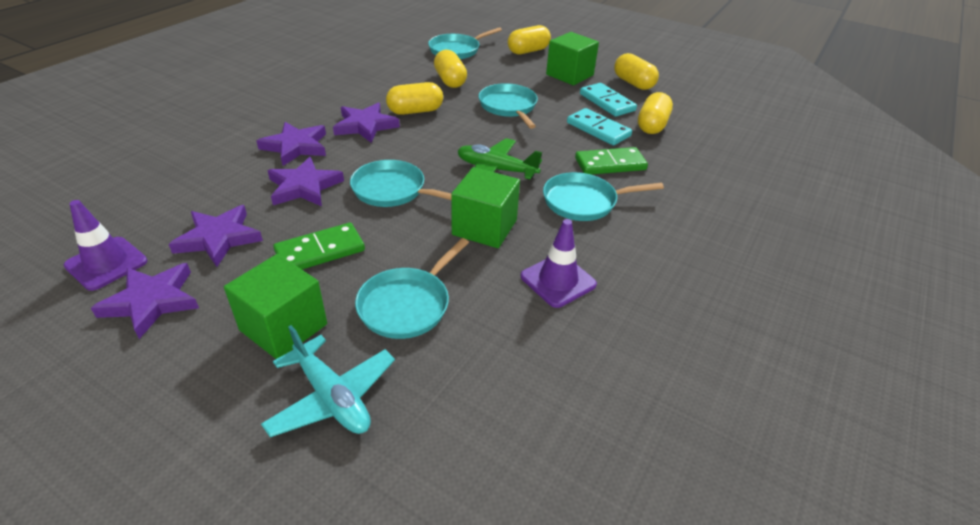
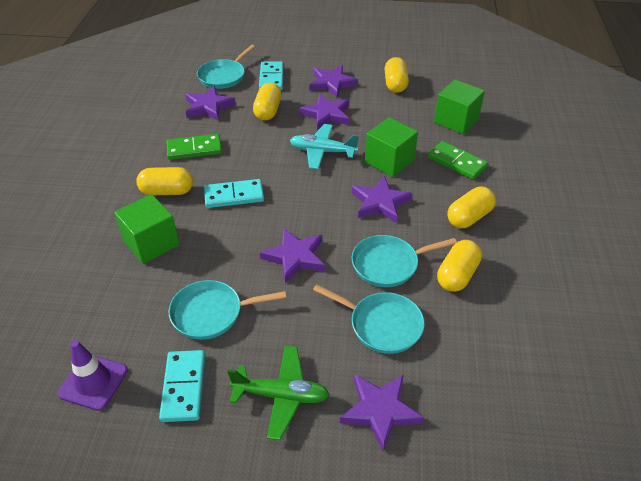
purple star: 5 -> 6
purple traffic cone: 2 -> 1
turquoise domino: 2 -> 3
turquoise pan: 5 -> 4

